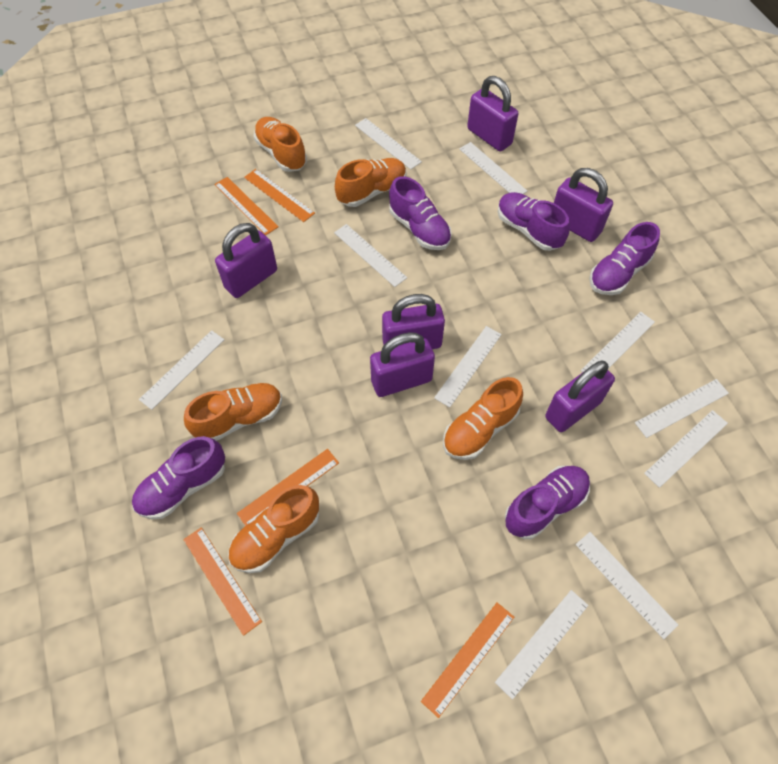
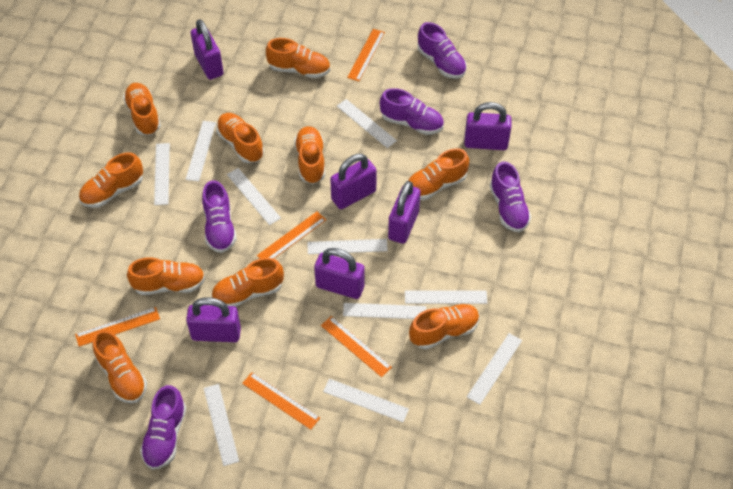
orange shoe: 5 -> 10

